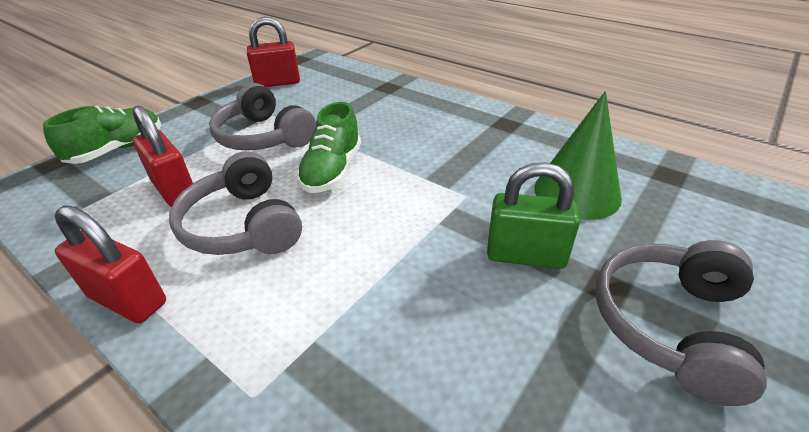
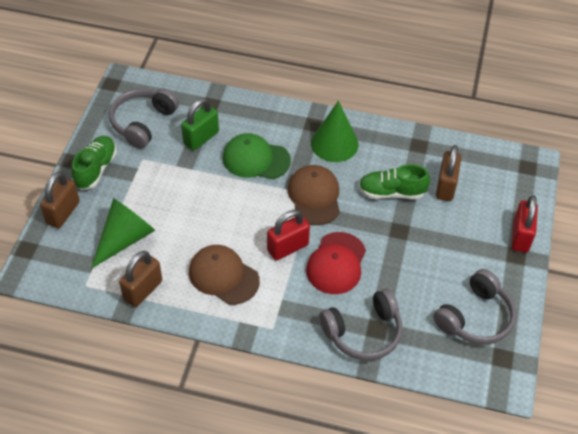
brown cap: 0 -> 2
brown padlock: 0 -> 3
green cap: 0 -> 1
green cone: 1 -> 2
red cap: 0 -> 1
red padlock: 3 -> 2

